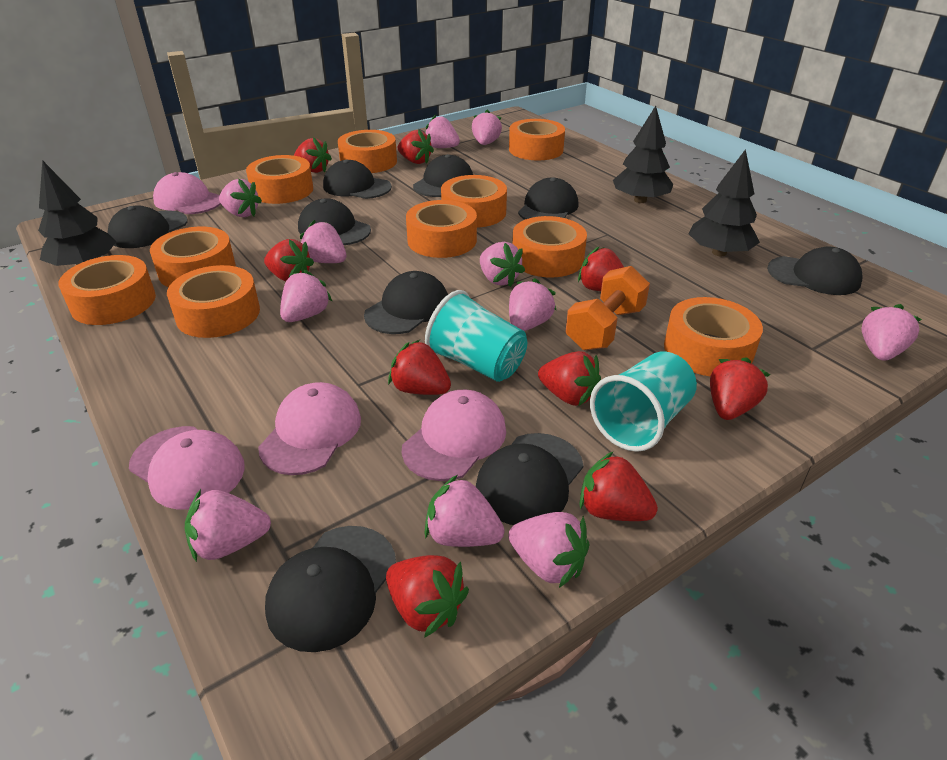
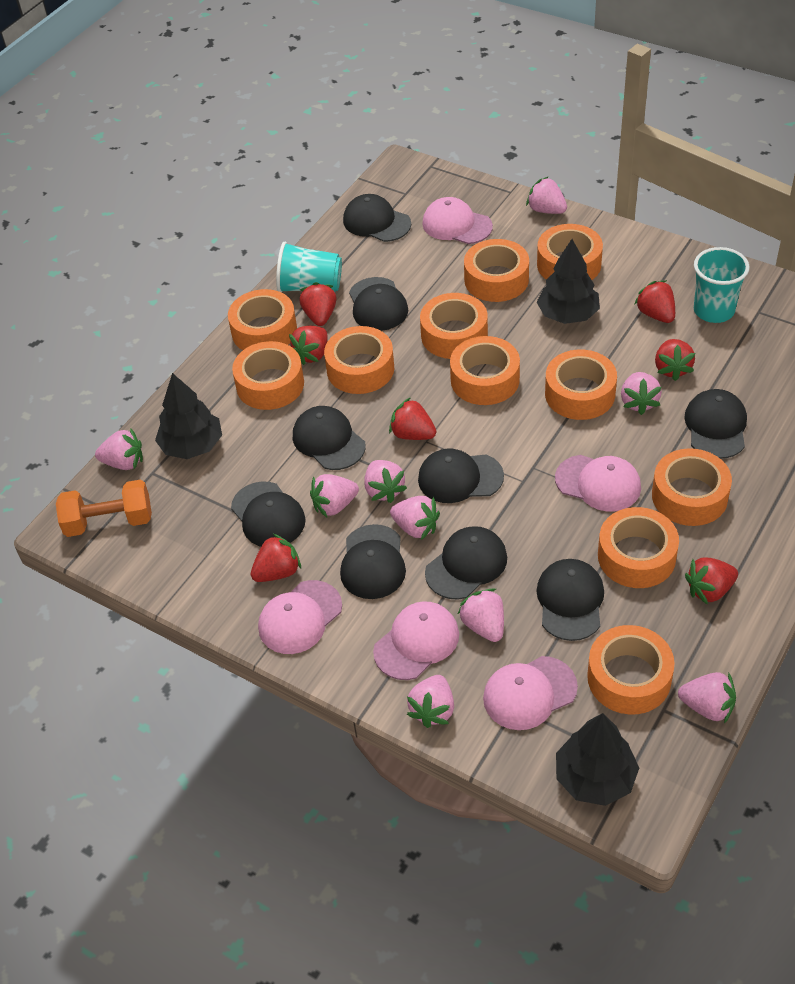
orange tape: 10 -> 11
pink cap: 4 -> 5
pink strawberry: 11 -> 9
red strawberry: 9 -> 7

